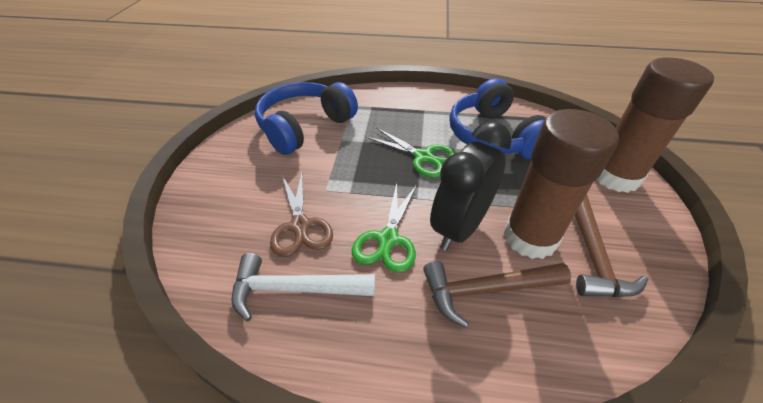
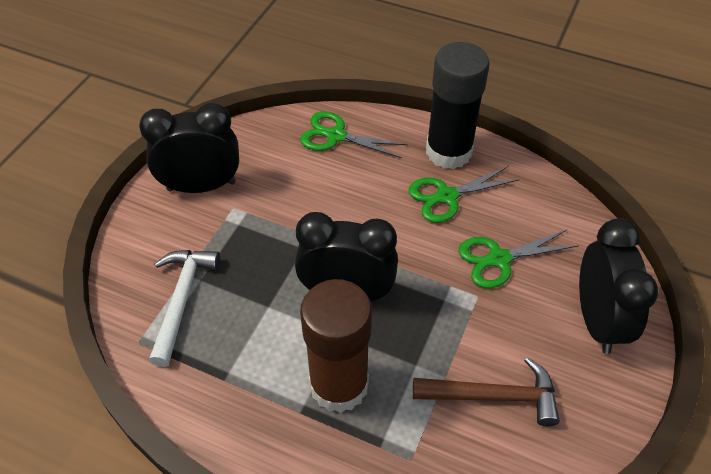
black clock: 1 -> 3
black glue stick: 0 -> 1
blue headphones: 2 -> 0
brown glue stick: 2 -> 1
brown hammer: 2 -> 1
brown scissors: 1 -> 0
green scissors: 2 -> 3

